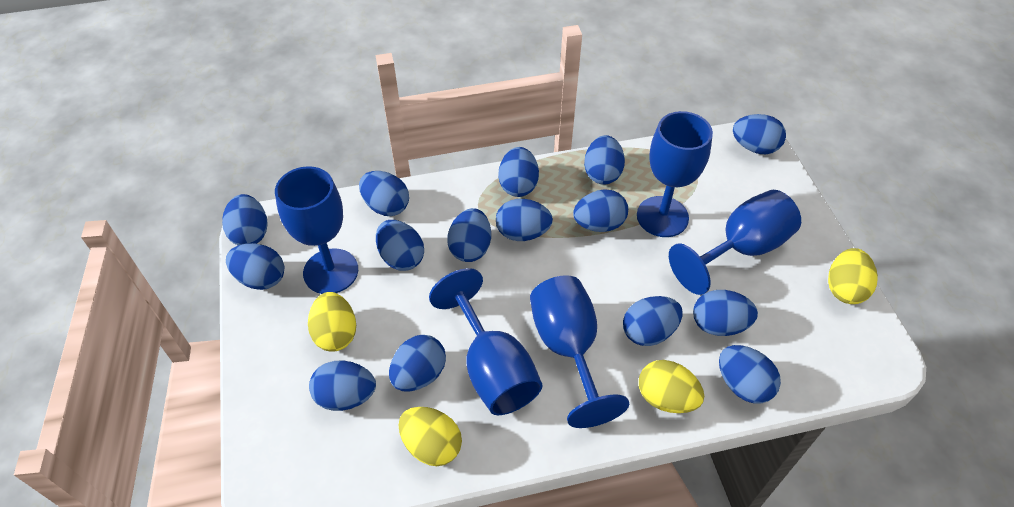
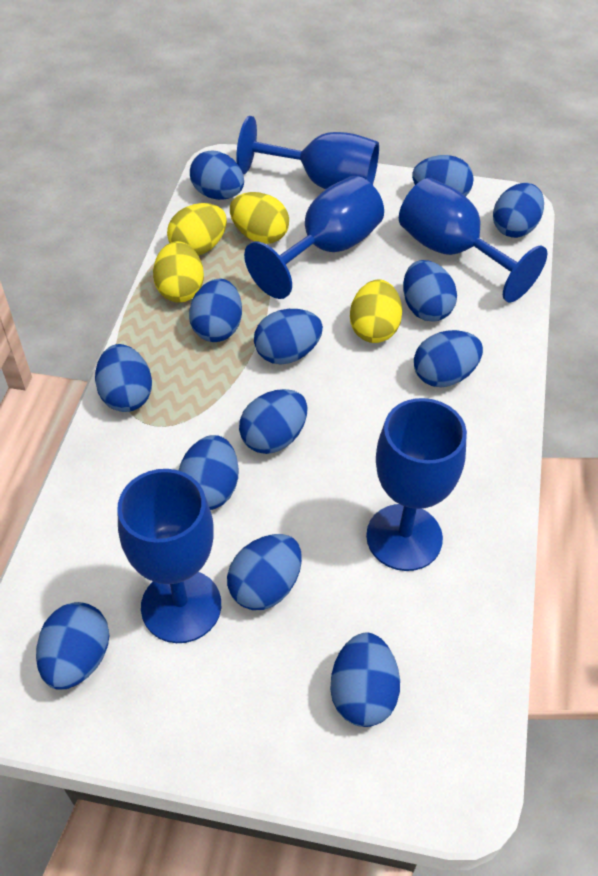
blue egg: 15 -> 13

